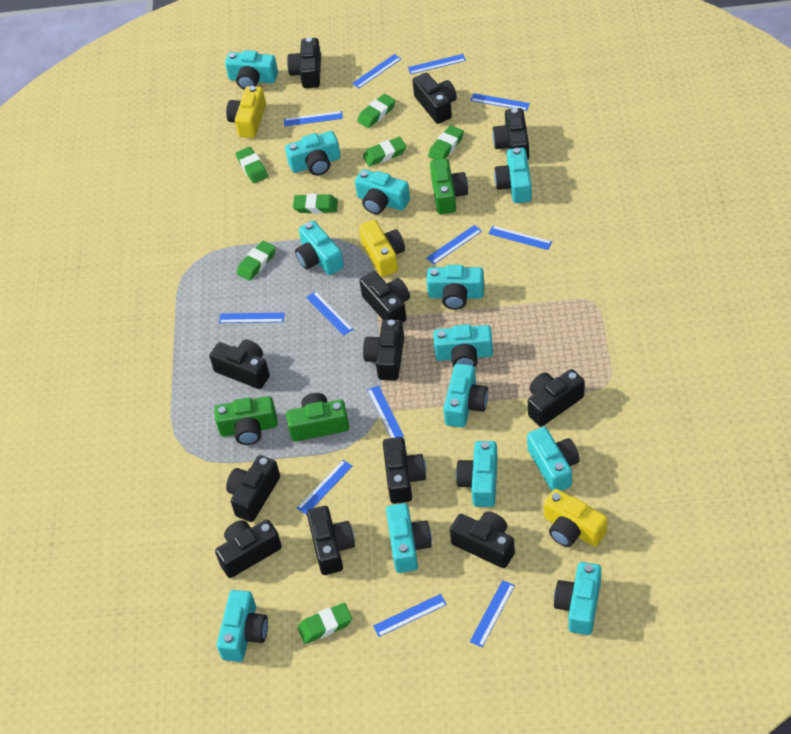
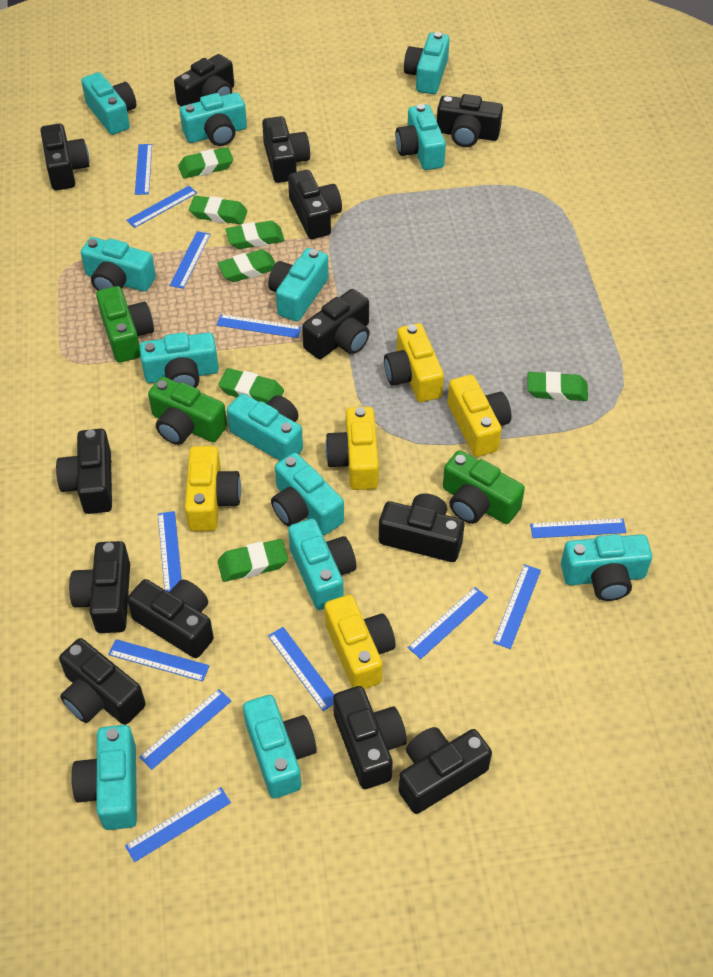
black camera: 12 -> 13
yellow camera: 3 -> 5

